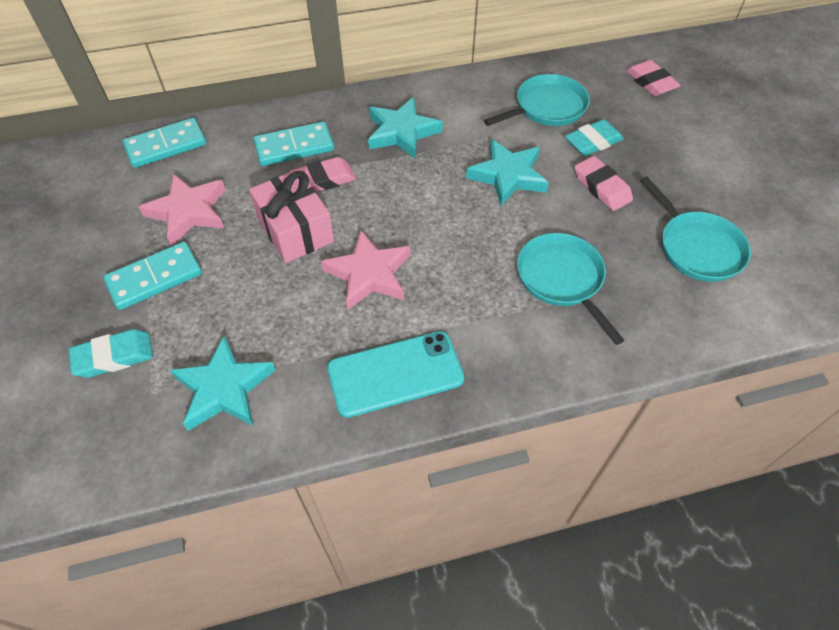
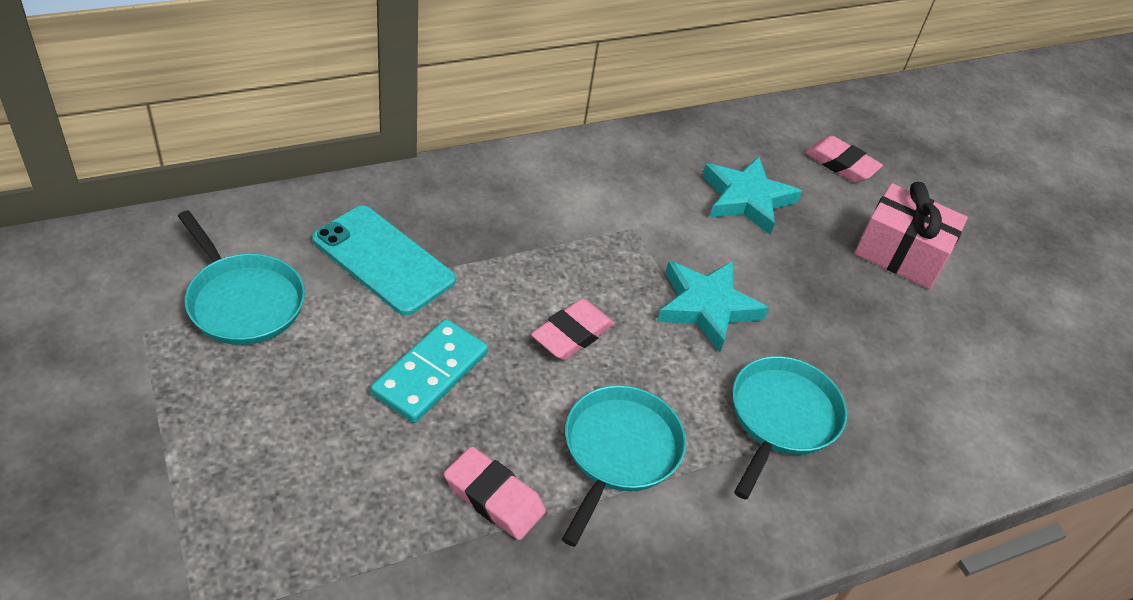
pink star: 2 -> 0
turquoise domino: 3 -> 1
turquoise eraser: 2 -> 0
turquoise star: 3 -> 2

